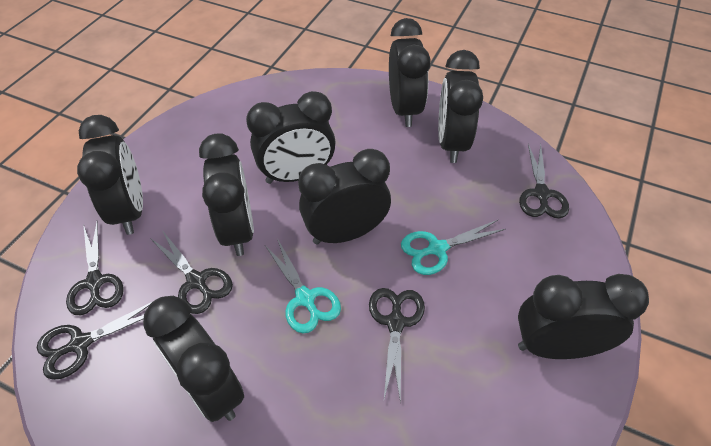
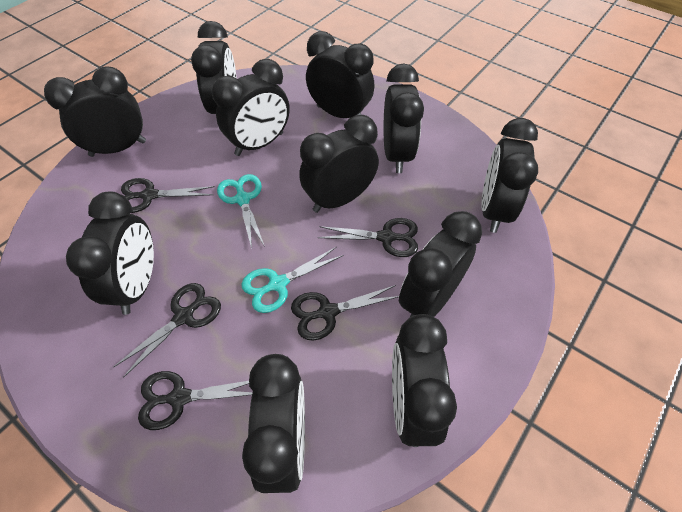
black clock: 8 -> 11

